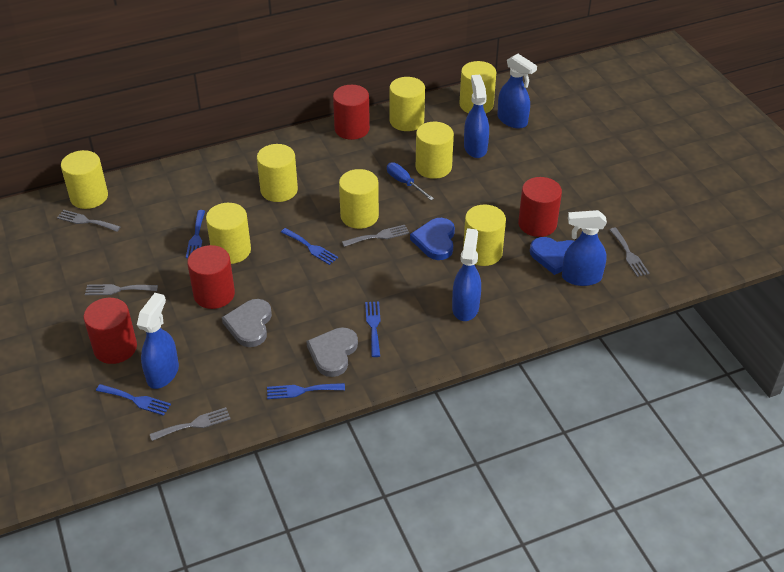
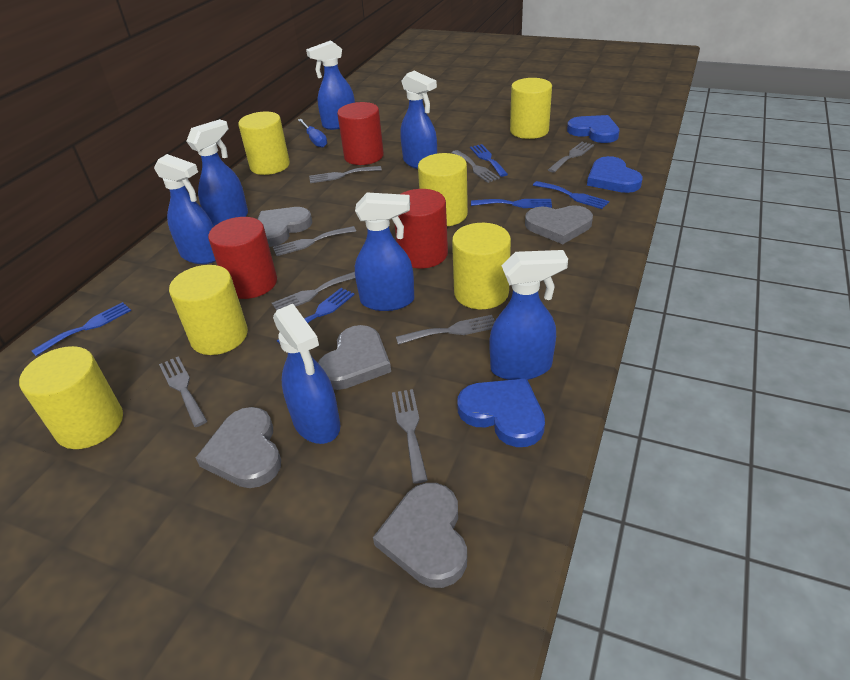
blue heart: 2 -> 3
blue spray bottle: 5 -> 7
grey fork: 5 -> 8
grey heart: 2 -> 5
red cylinder: 4 -> 3
yellow cylinder: 8 -> 6

